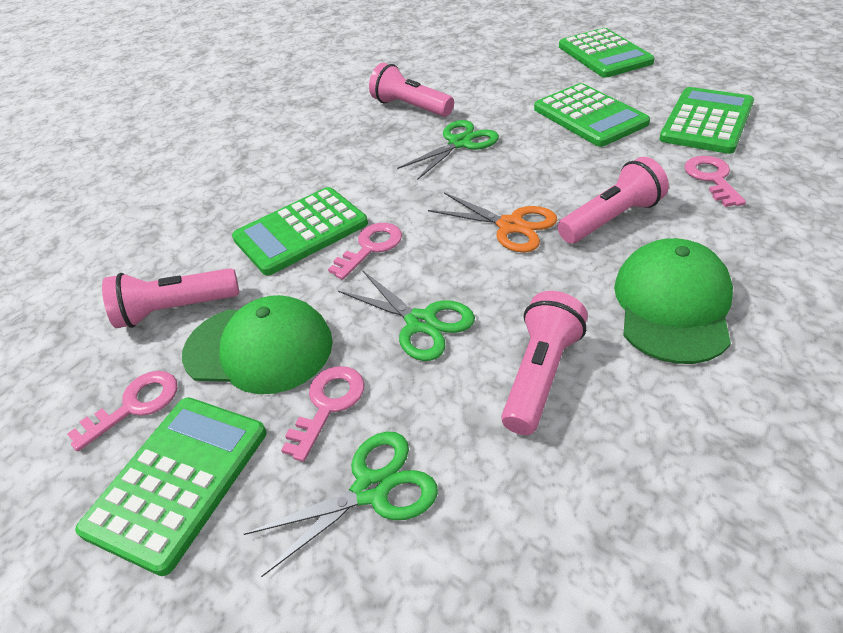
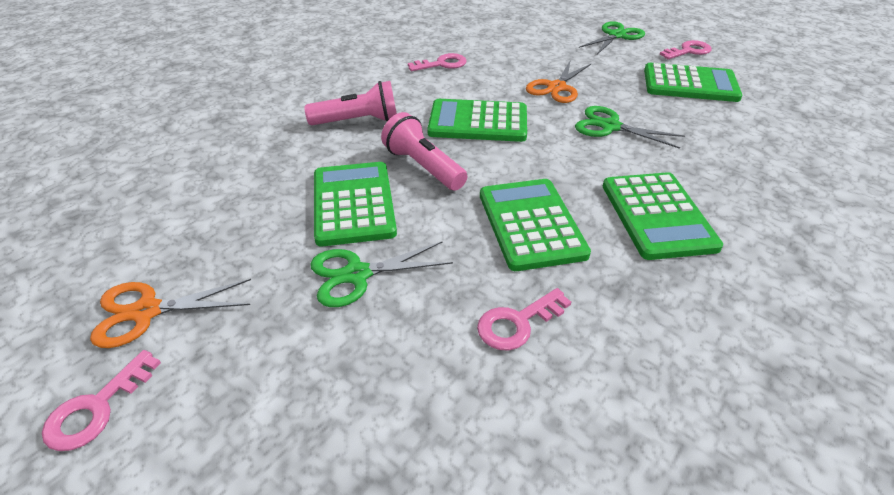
green cap: 2 -> 0
orange scissors: 1 -> 2
pink flashlight: 4 -> 2

